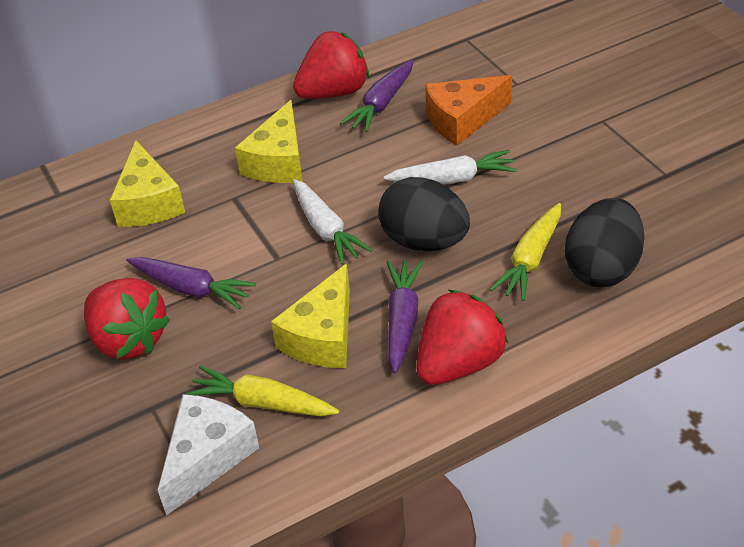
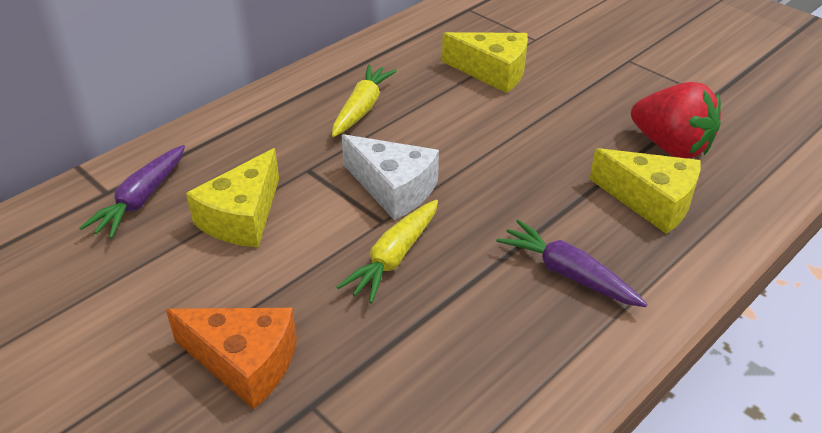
black egg: 2 -> 0
purple carrot: 3 -> 2
red strawberry: 3 -> 1
white carrot: 2 -> 0

